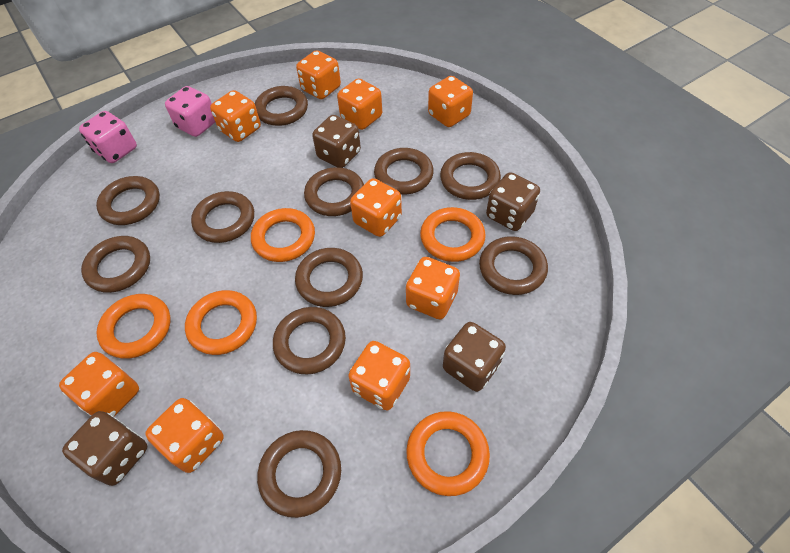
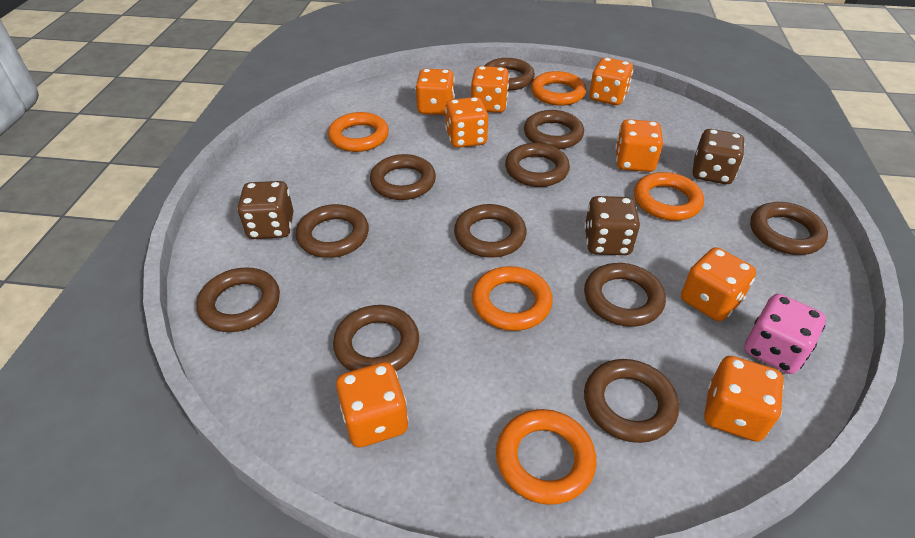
brown dice: 4 -> 3
orange dice: 9 -> 8
pink dice: 2 -> 1

